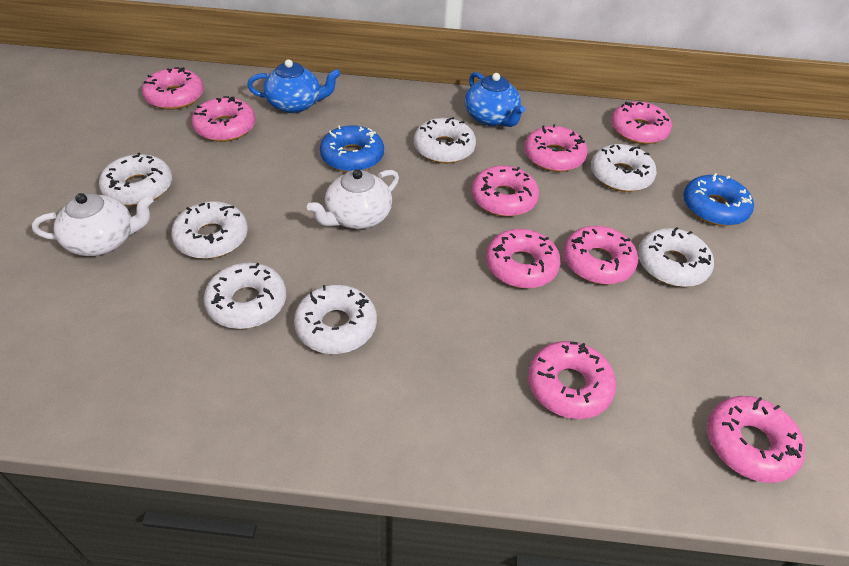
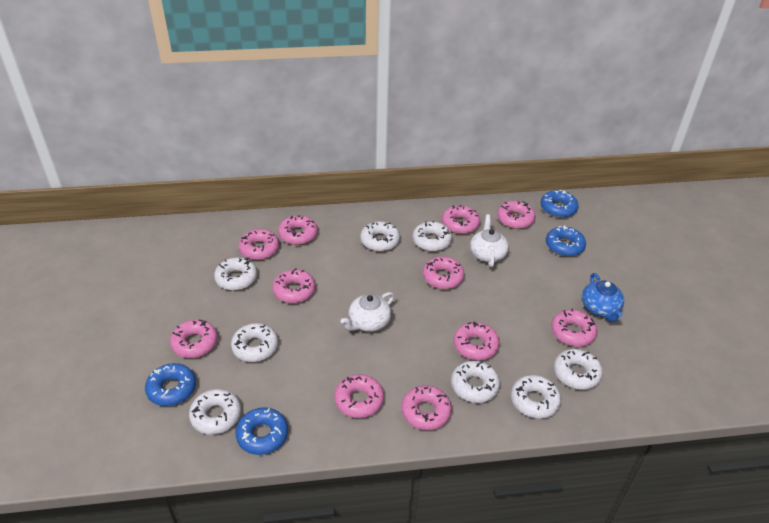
blue donut: 2 -> 4
blue teapot: 2 -> 1
pink donut: 9 -> 11
white donut: 7 -> 8

